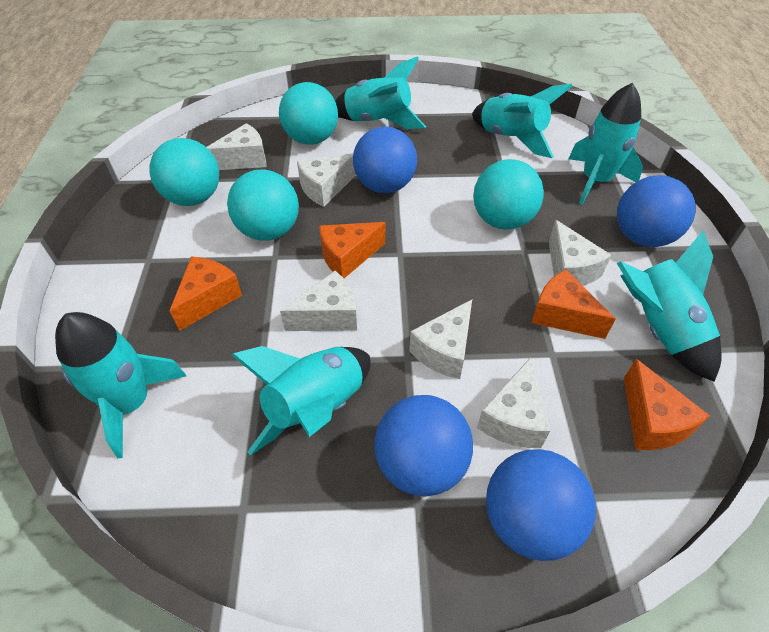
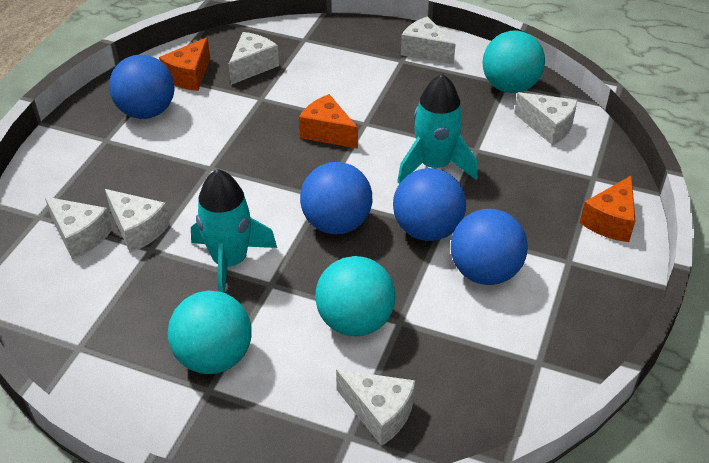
orange cheese: 4 -> 3
turquoise ball: 4 -> 3
turquoise rocket: 6 -> 2

